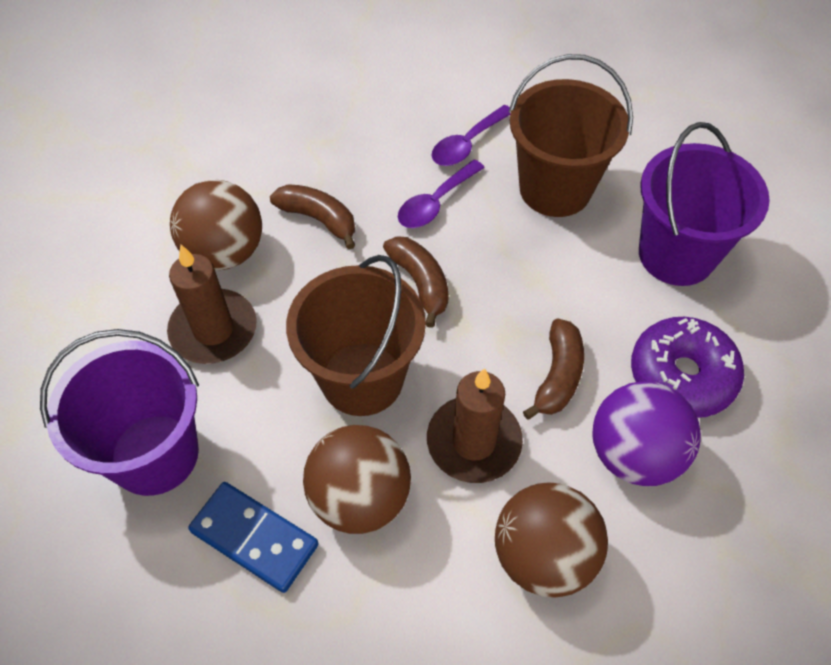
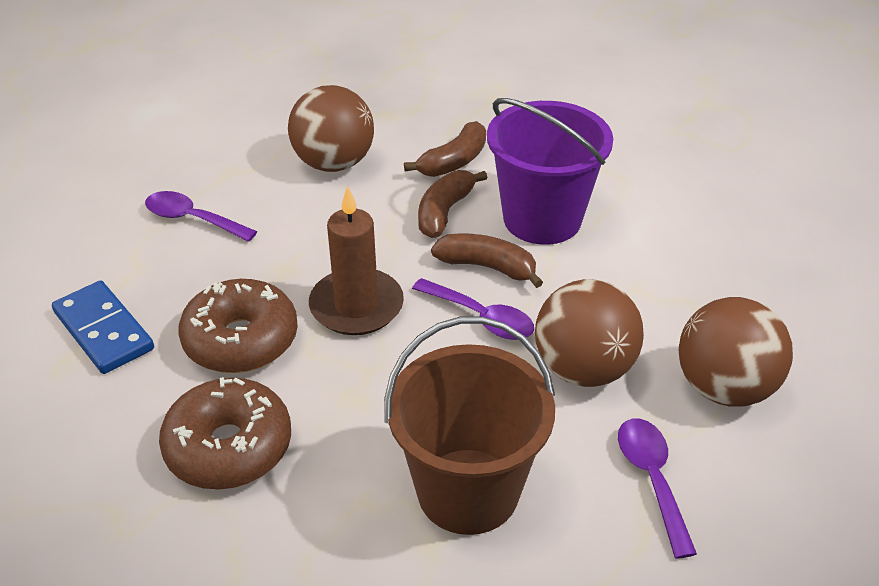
brown bucket: 2 -> 1
brown candle: 2 -> 1
brown donut: 0 -> 2
purple ball: 1 -> 0
purple bucket: 2 -> 1
purple donut: 1 -> 0
purple spoon: 2 -> 3

